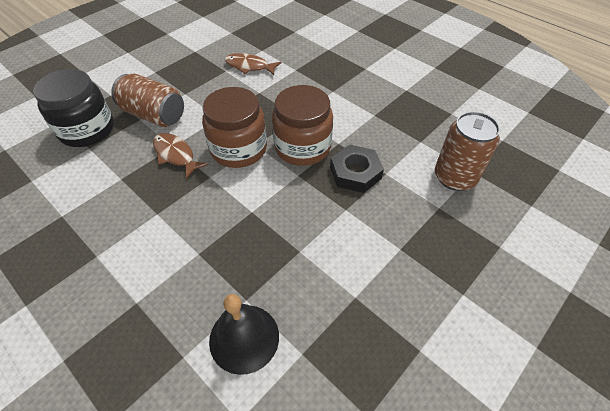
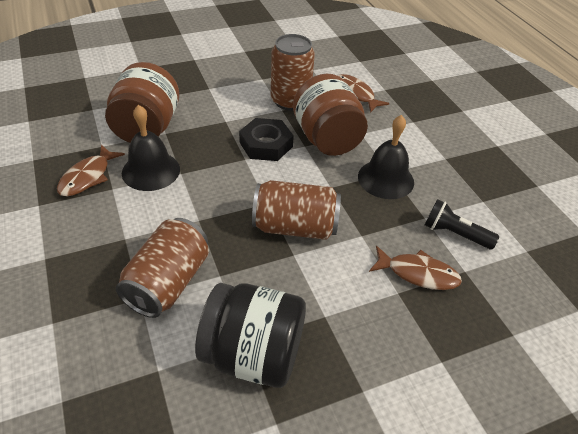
black bell: 1 -> 2
black flashlight: 0 -> 1
brown can: 2 -> 3
brown fish: 2 -> 3

